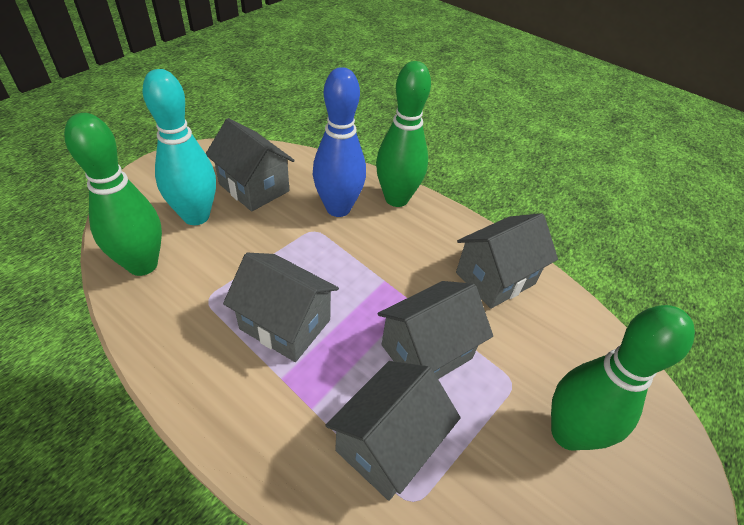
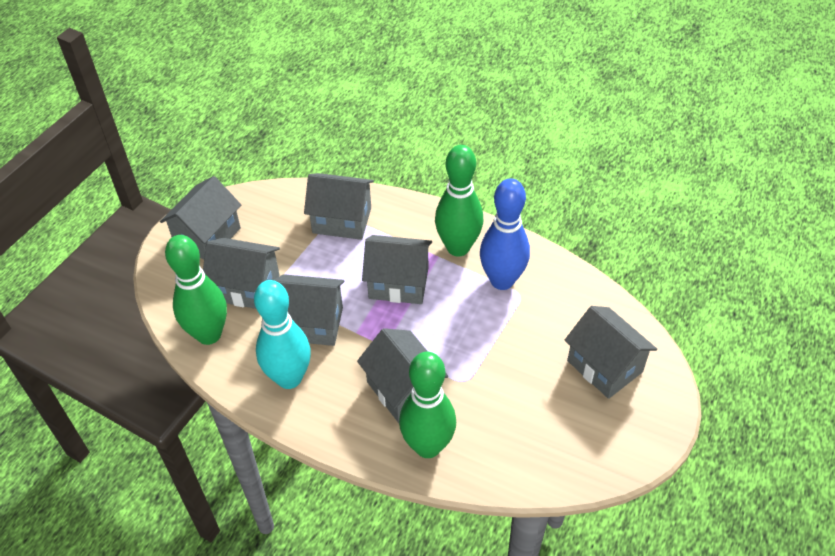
grey house: 5 -> 7

